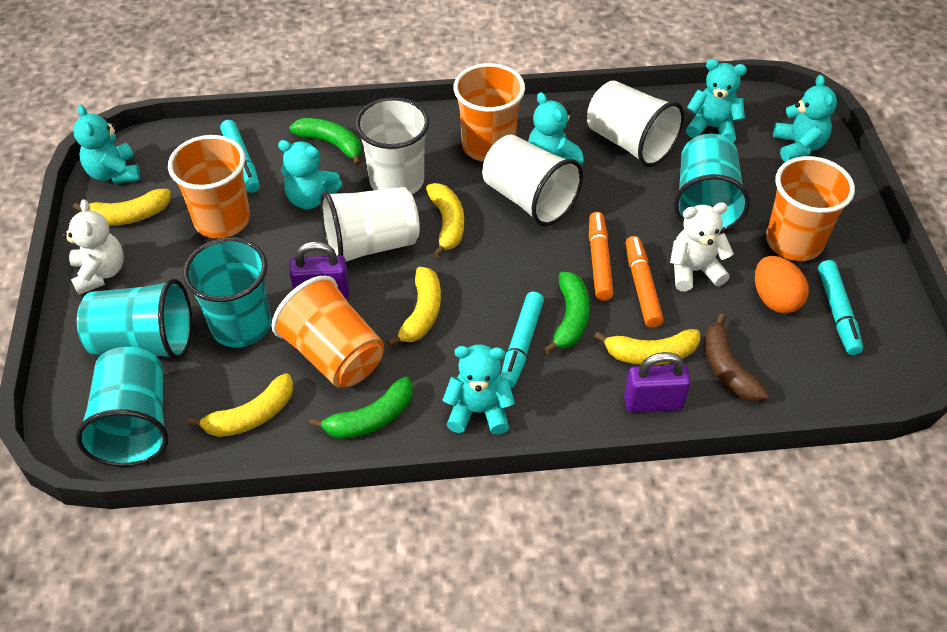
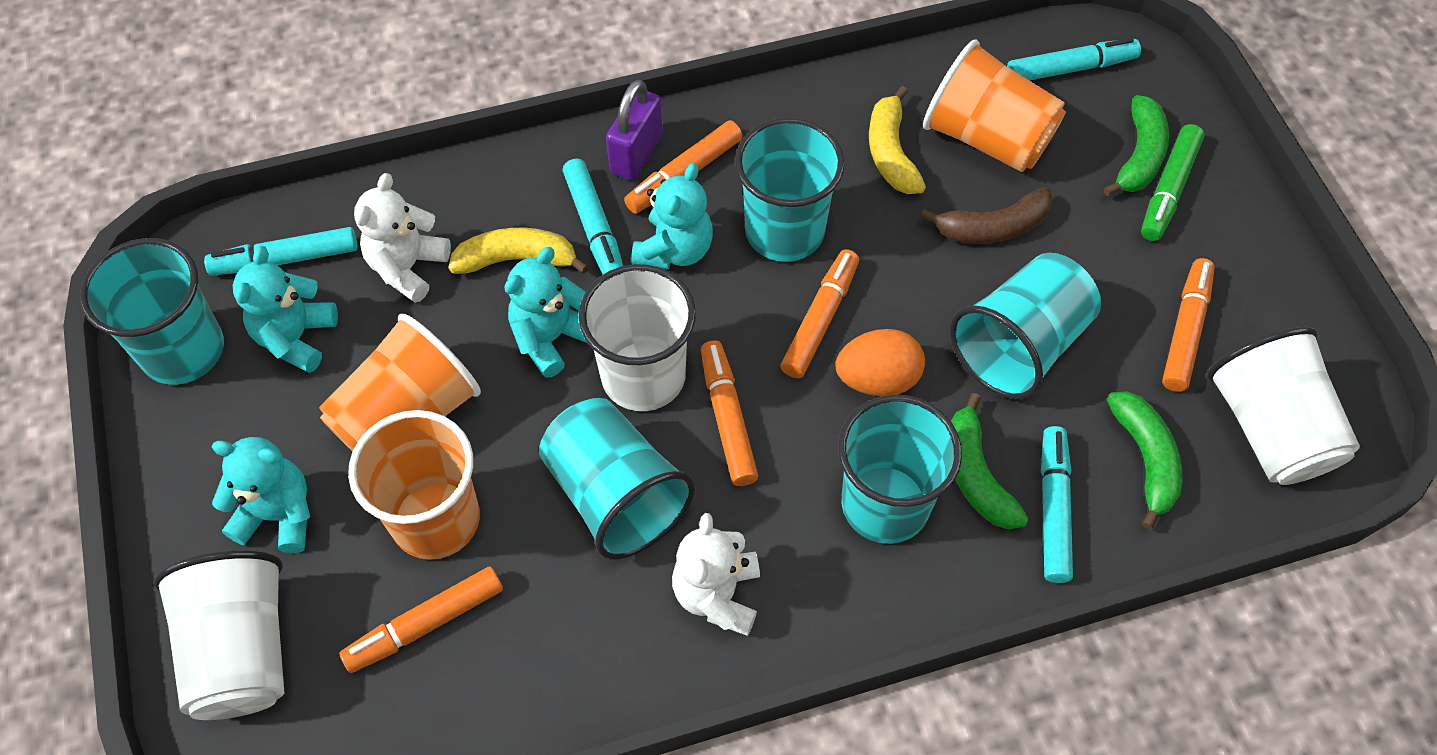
green marker: 0 -> 1
orange cup: 4 -> 3
orange marker: 2 -> 5
purple padlock: 2 -> 1
turquoise cup: 4 -> 5
turquoise marker: 3 -> 4
turquoise teddy bear: 6 -> 4
white cup: 4 -> 3
yellow banana: 5 -> 2

